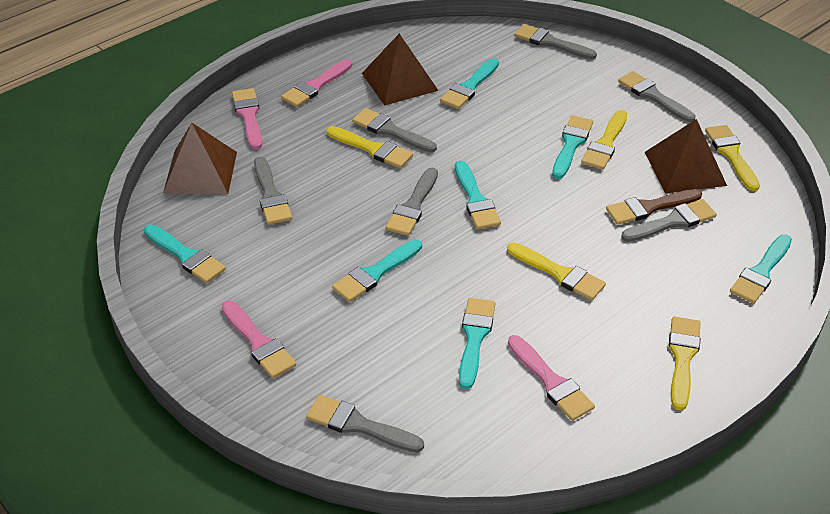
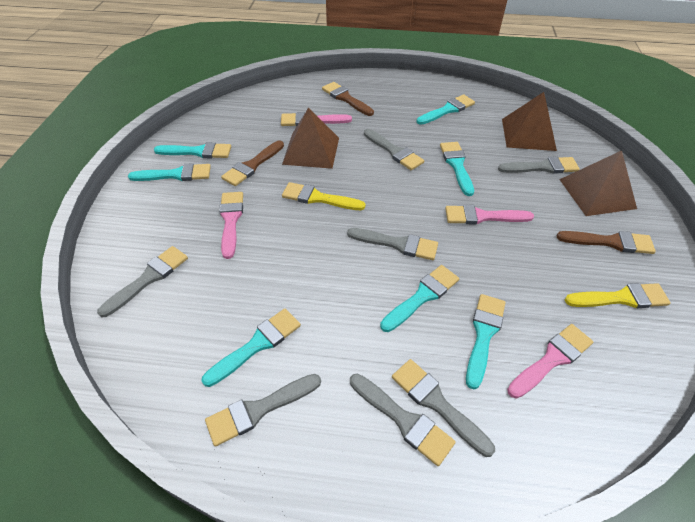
brown brush: 1 -> 3
yellow brush: 5 -> 2

